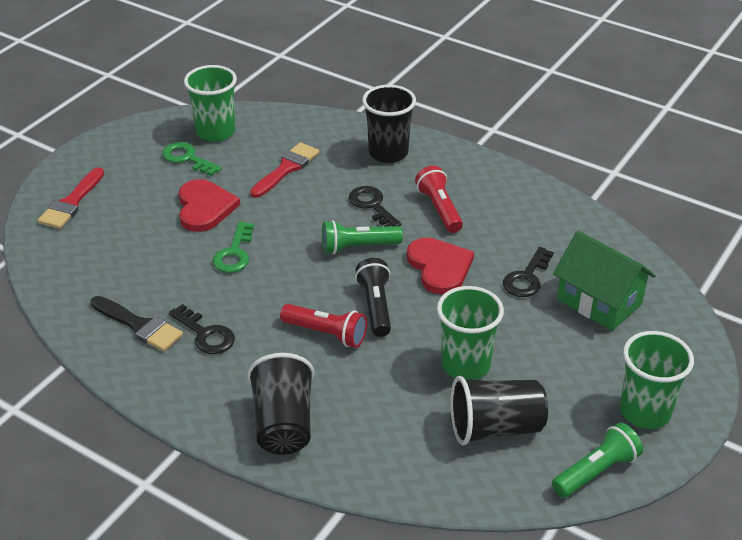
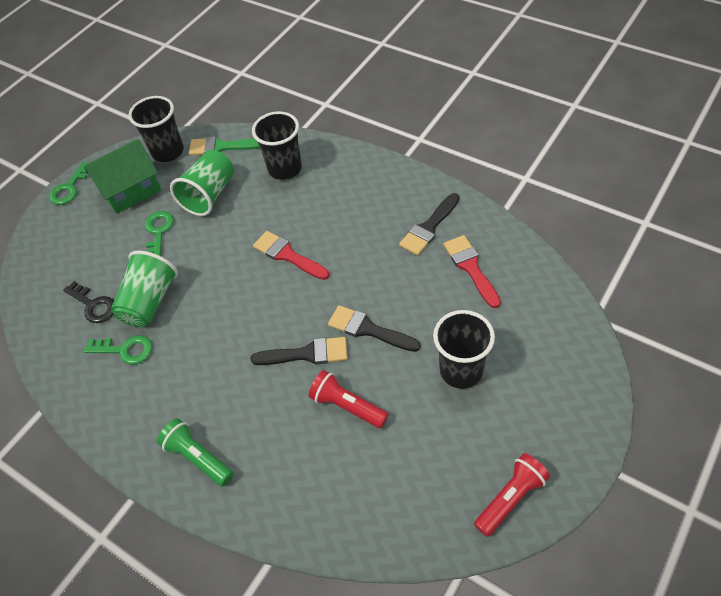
black brush: 1 -> 3
black flashlight: 1 -> 0
black key: 3 -> 1
green brush: 0 -> 1
green cup: 3 -> 2
green flashlight: 2 -> 1
green key: 2 -> 3
red heart: 2 -> 0

